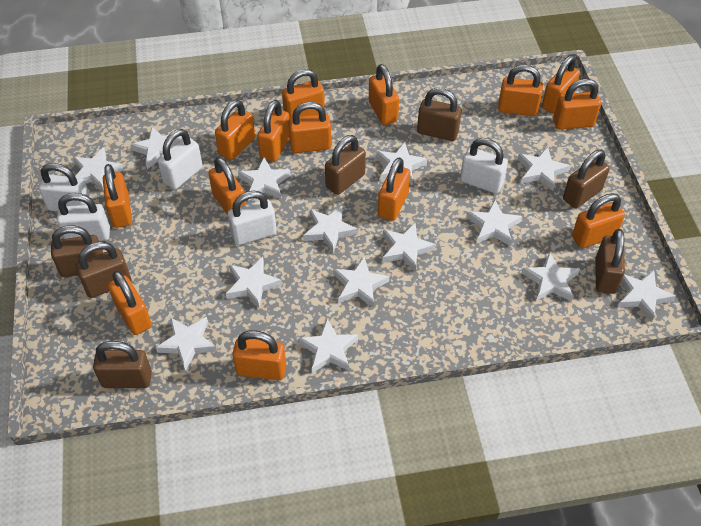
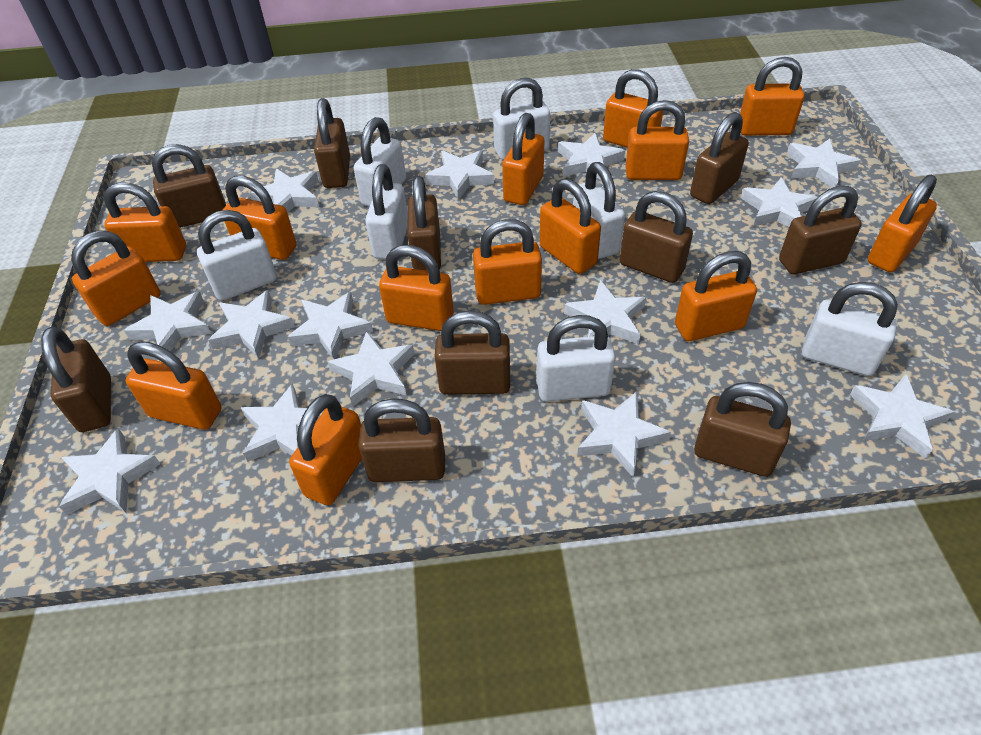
brown padlock: 7 -> 10
white padlock: 5 -> 7

